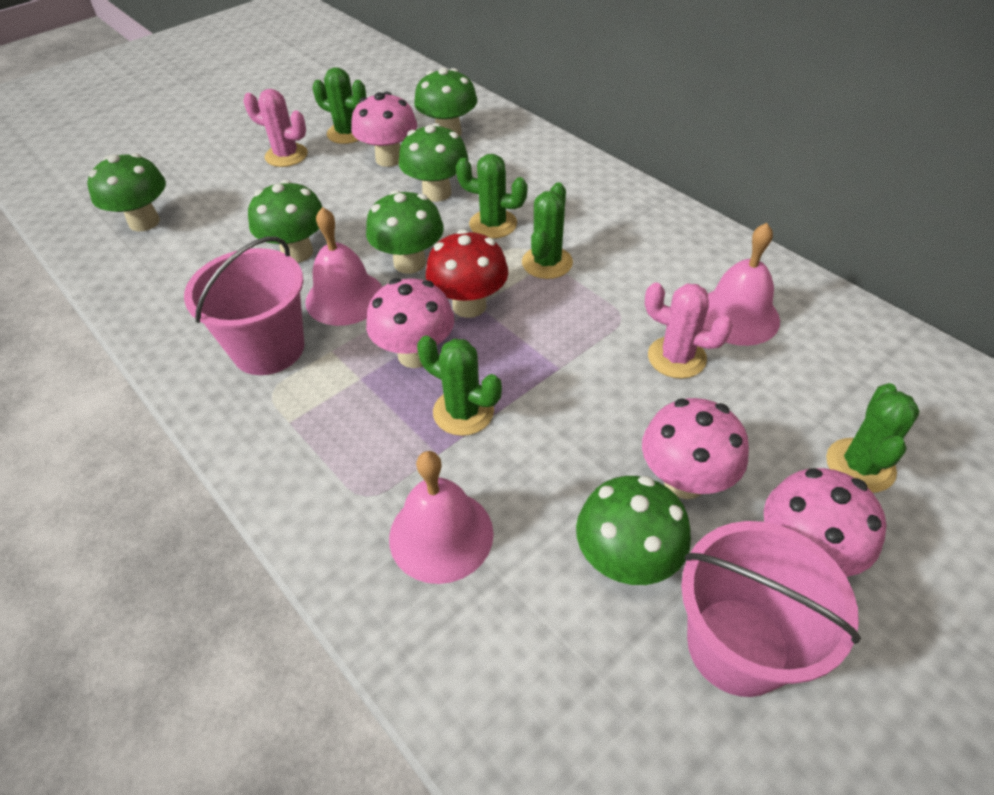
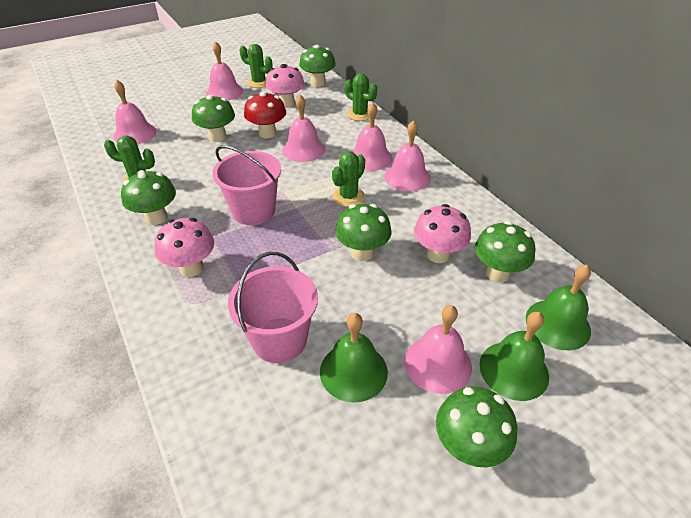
green bell: 0 -> 3
green cactus: 5 -> 4
pink bell: 3 -> 6
pink cactus: 2 -> 0
pink mushroom: 4 -> 3

